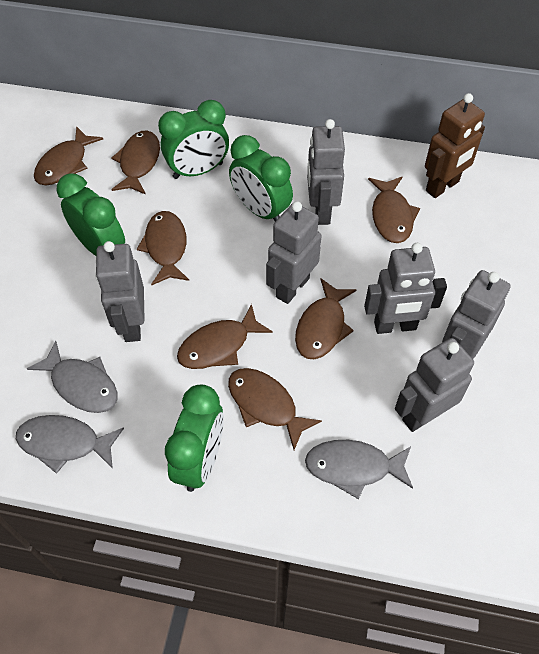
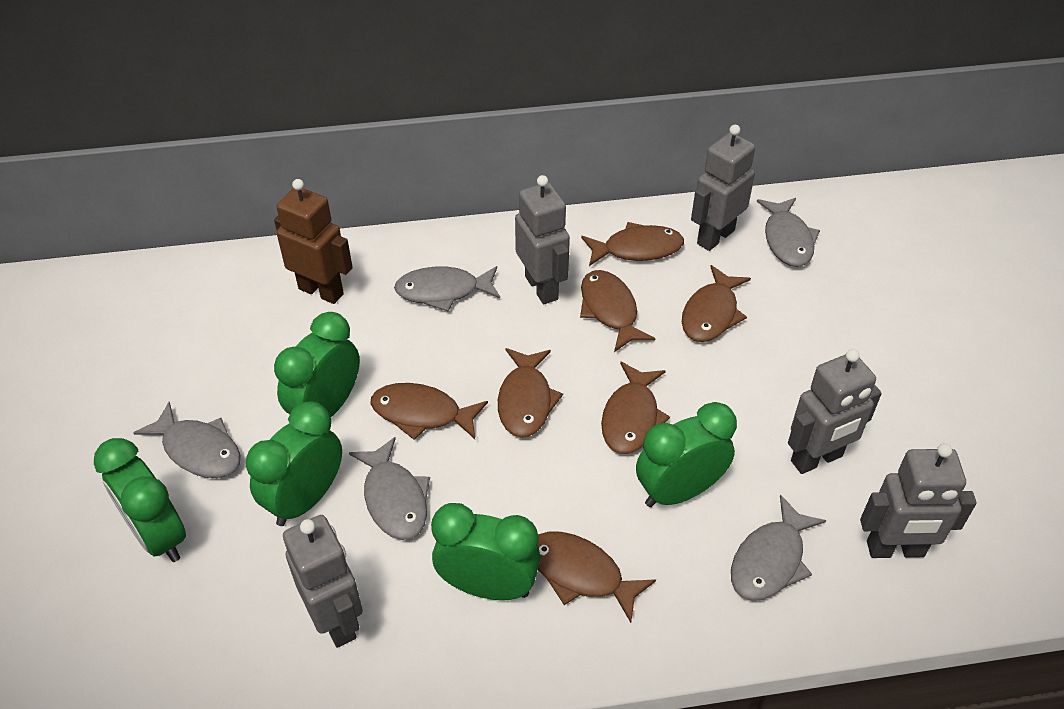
green clock: 4 -> 5
grey fish: 3 -> 5
grey robot: 6 -> 5

